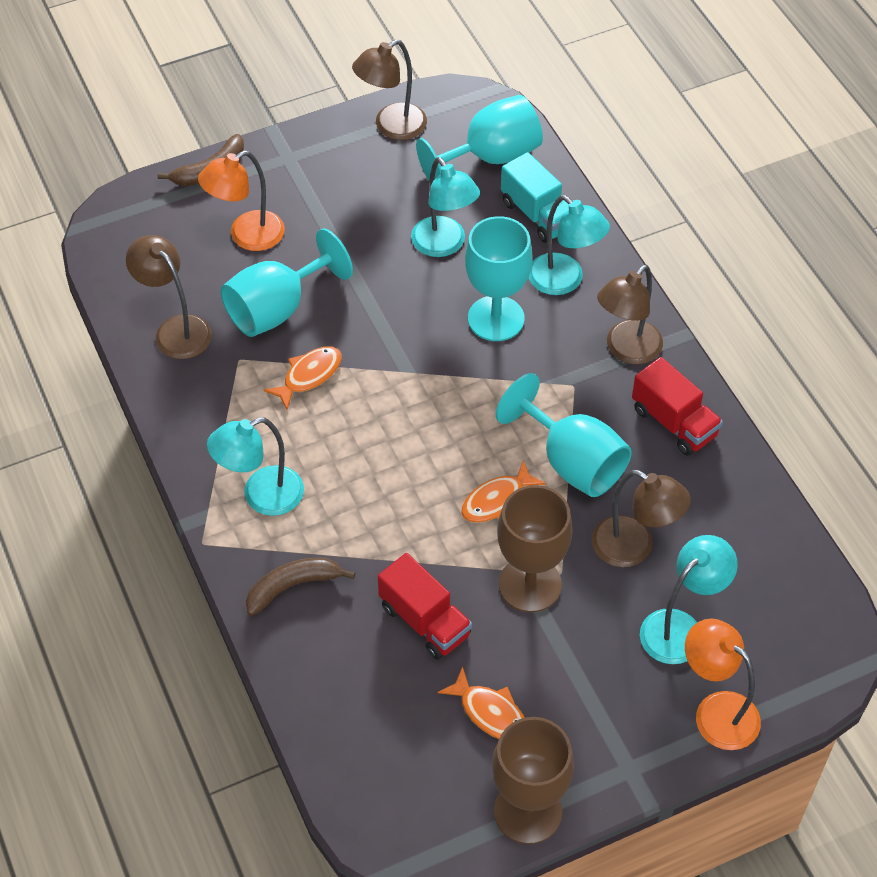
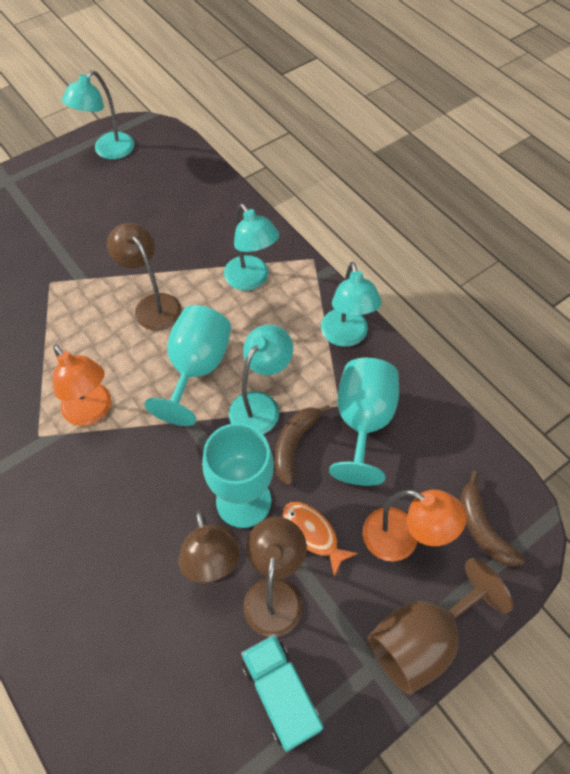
brown goblet: 2 -> 1
brown lamp: 4 -> 3
orange fish: 3 -> 1
red truck: 2 -> 0
turquoise goblet: 4 -> 3

